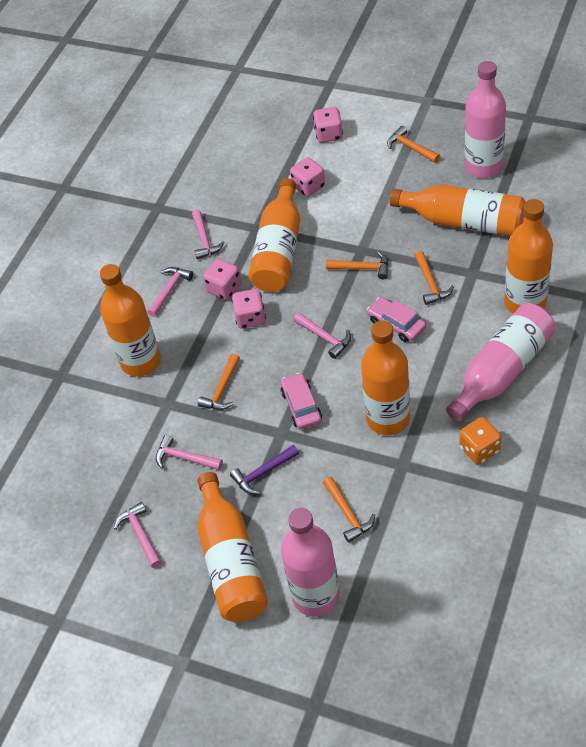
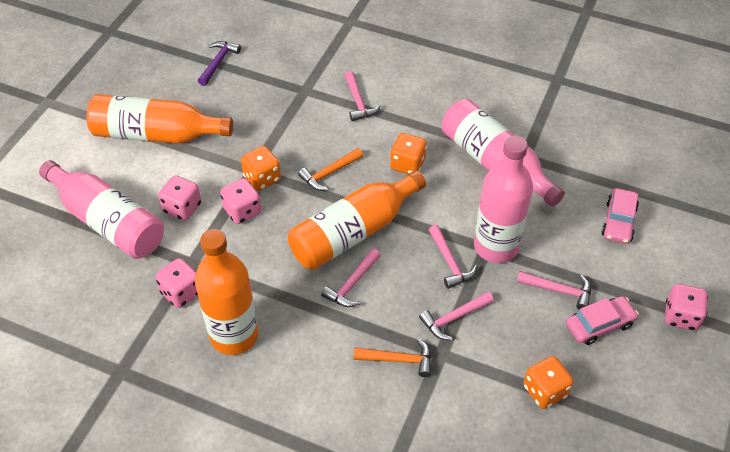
orange bottle: 6 -> 3
orange dice: 1 -> 3
orange hammer: 5 -> 2

